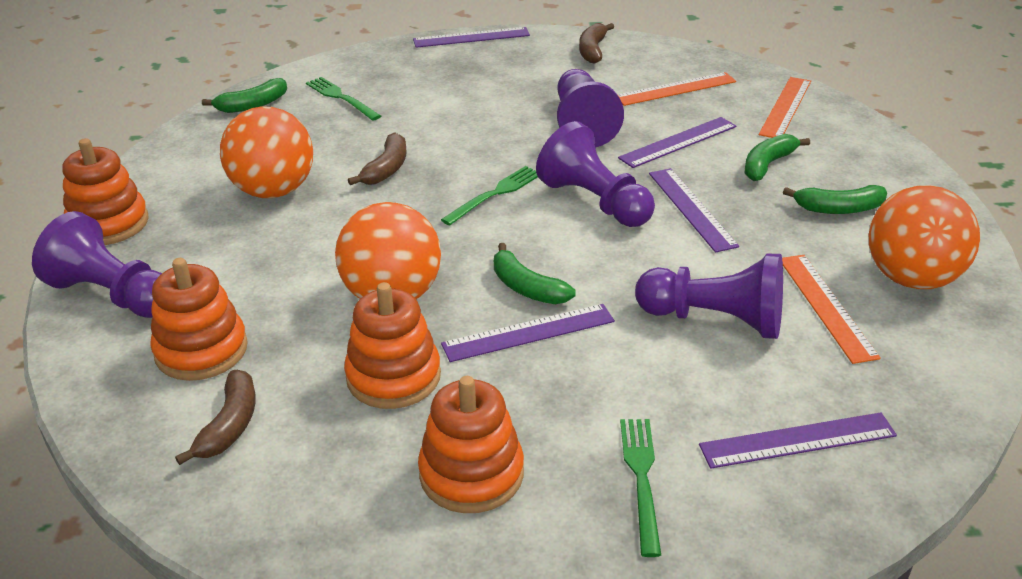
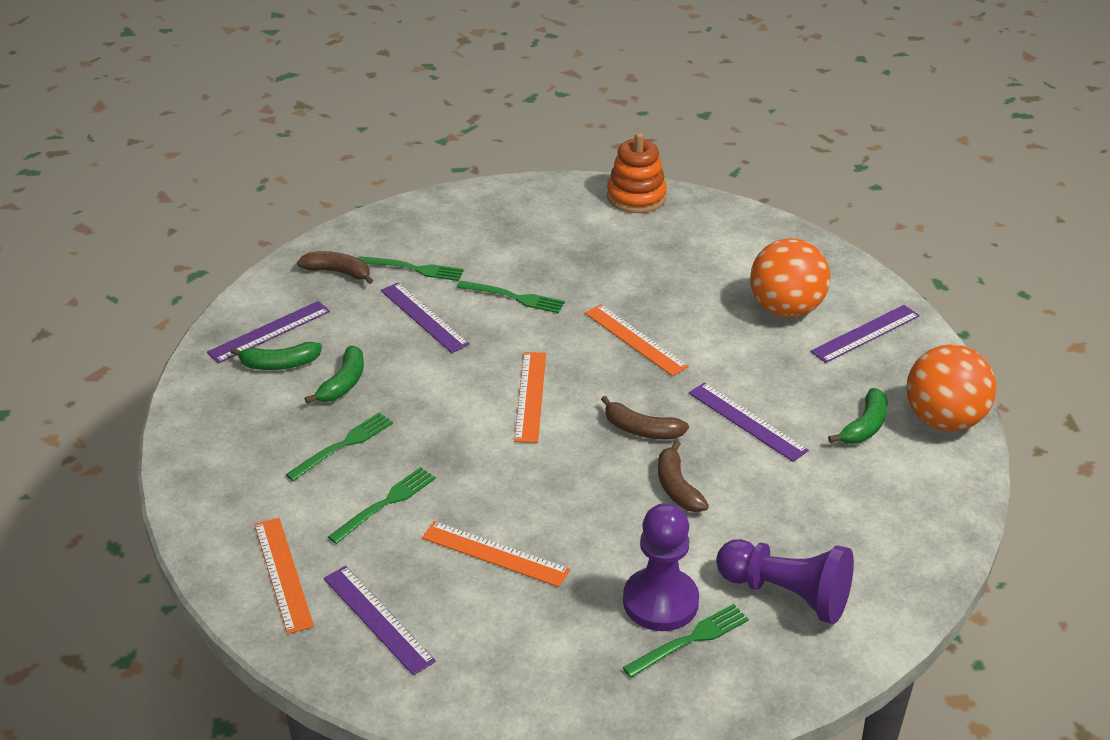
green banana: 4 -> 3
green fork: 3 -> 5
orange ball: 3 -> 2
orange ruler: 3 -> 4
orange stacking toy: 4 -> 1
purple pawn: 4 -> 2

